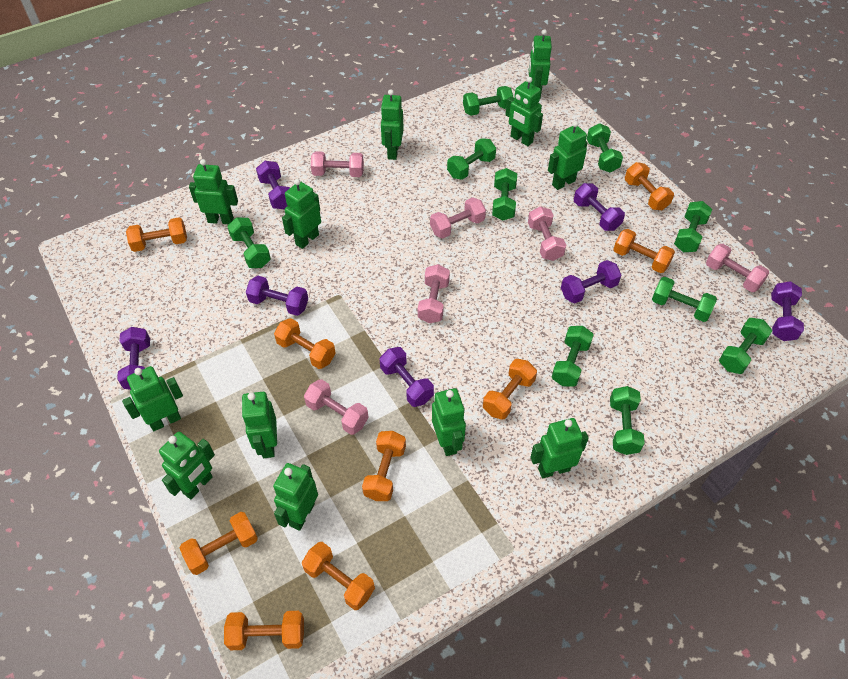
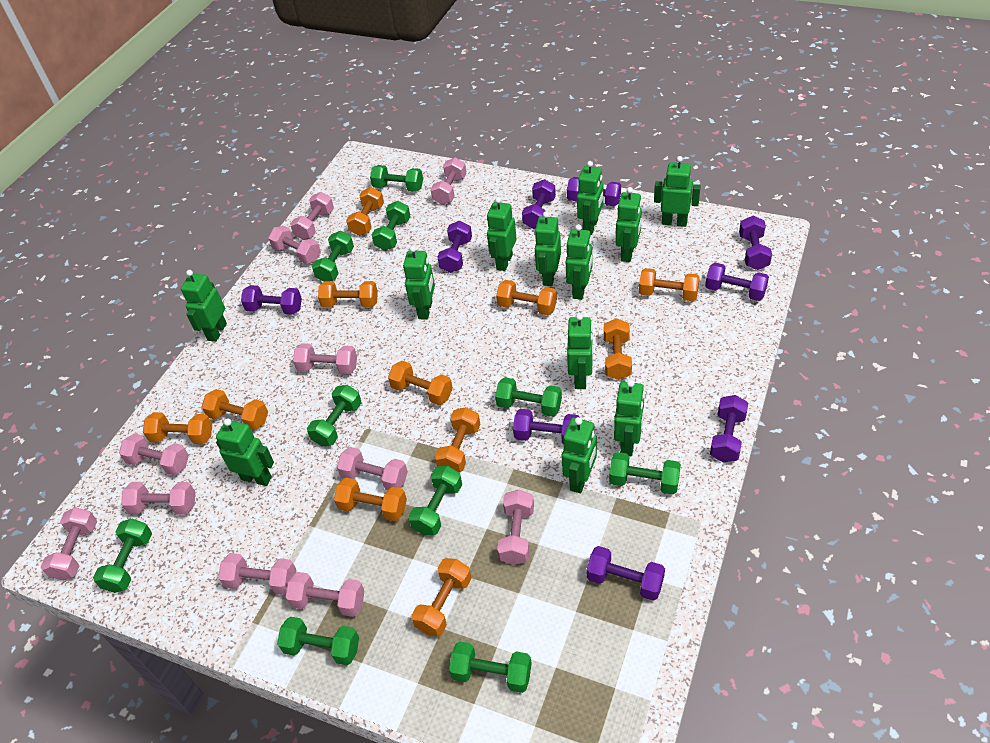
orange dumbbell: 9 -> 11
pink dumbbell: 6 -> 11
purple dumbbell: 7 -> 9

